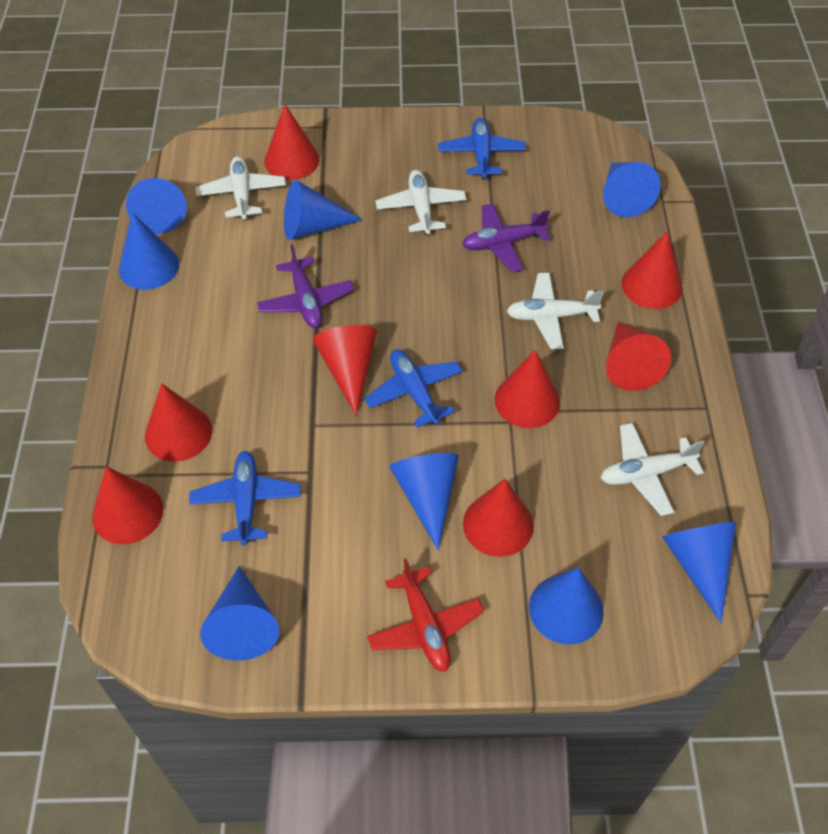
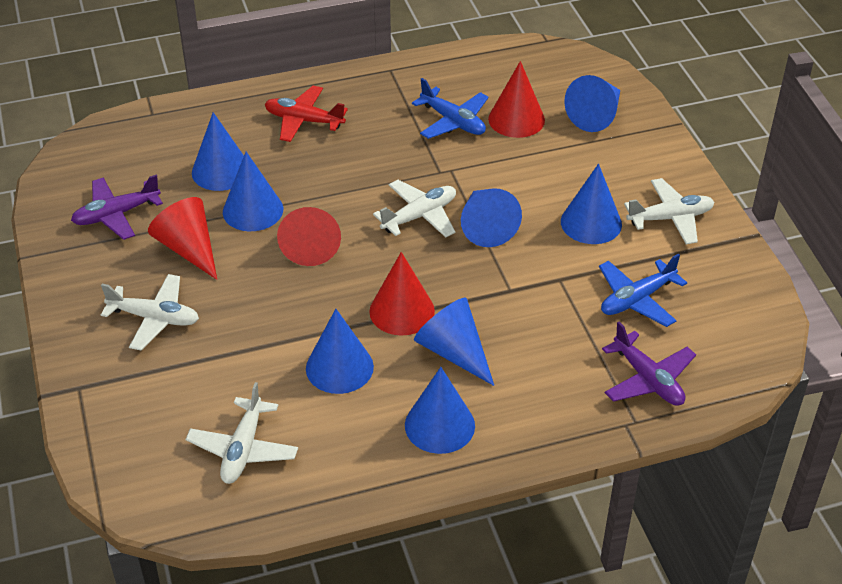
blue plane: 3 -> 2
red cone: 8 -> 4

